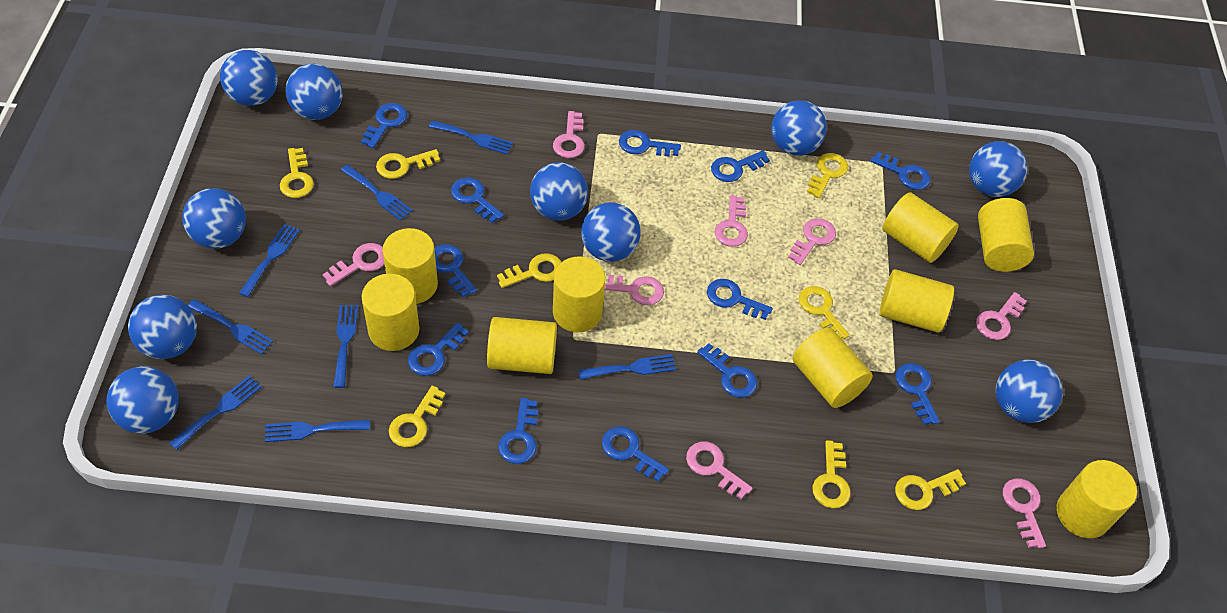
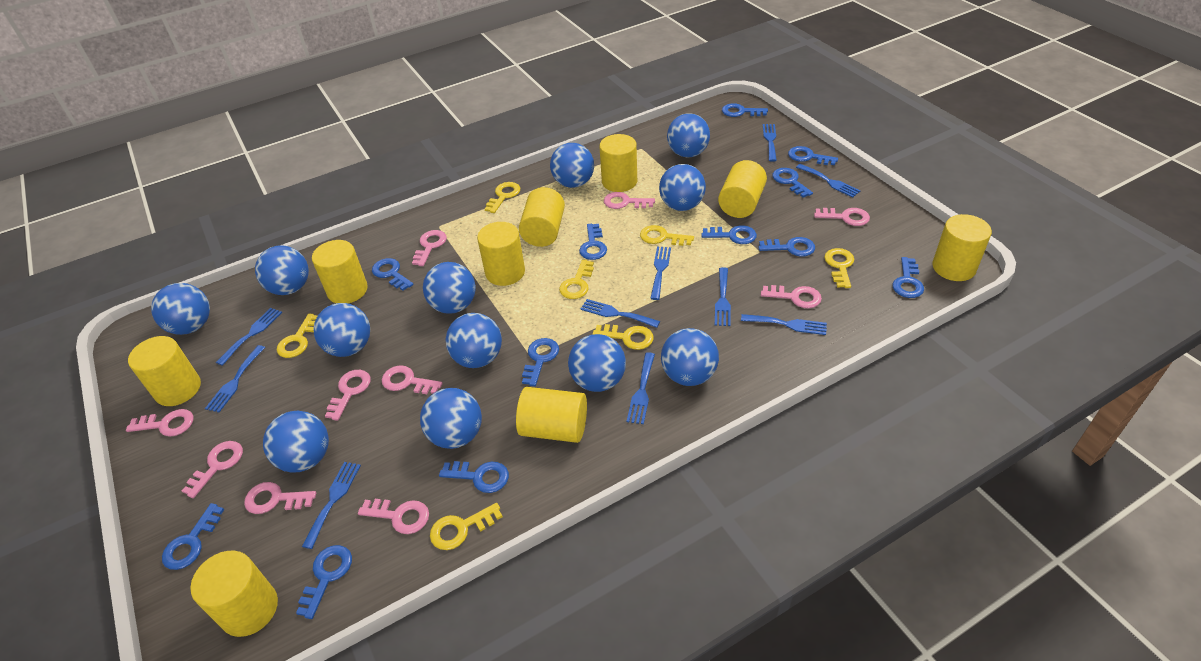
blue ball: 10 -> 12
blue fork: 8 -> 10
pink key: 8 -> 10
yellow key: 8 -> 7

